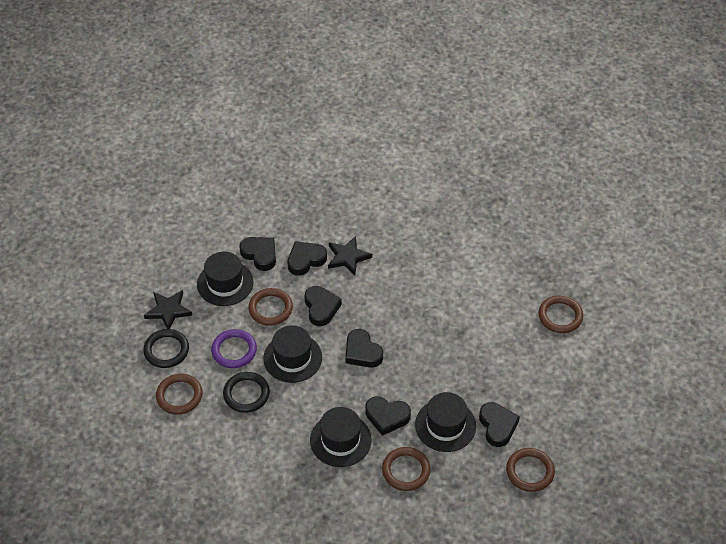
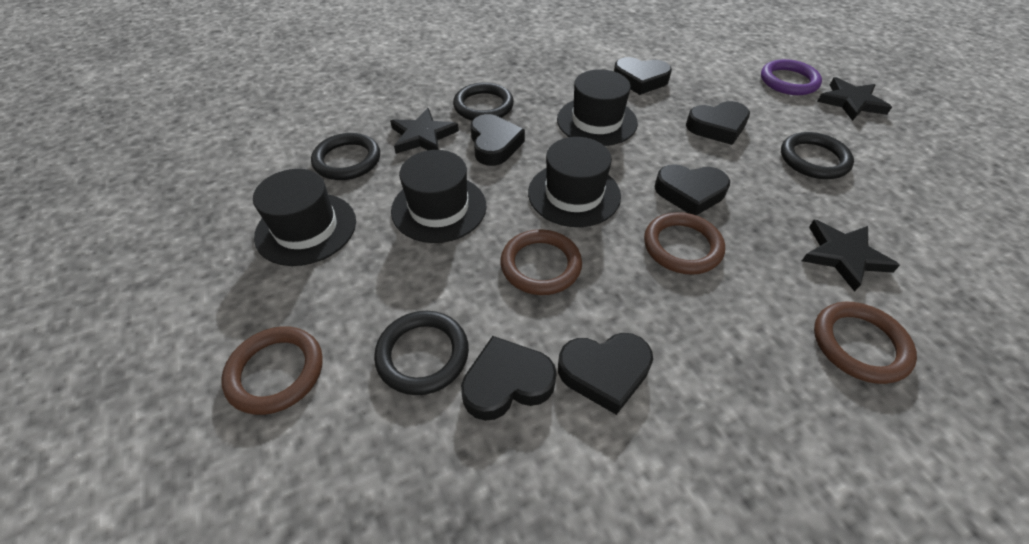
black ring: 2 -> 4
black star: 2 -> 3
brown ring: 5 -> 4

